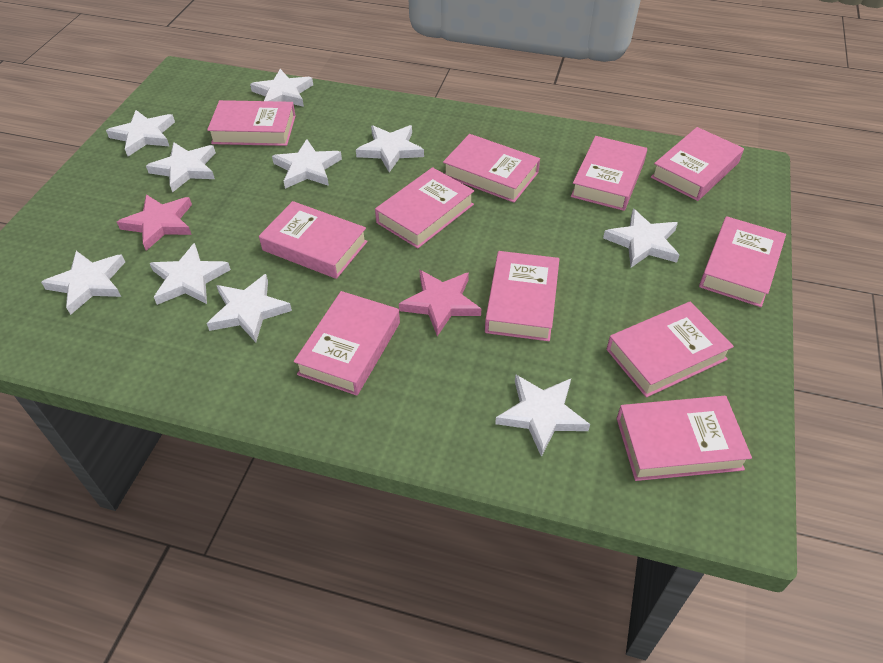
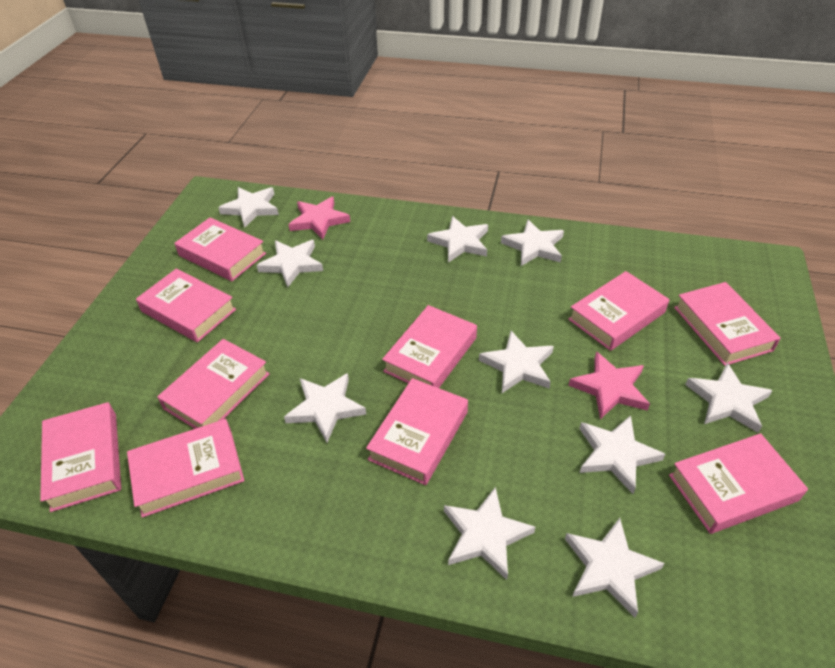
pink book: 11 -> 10

